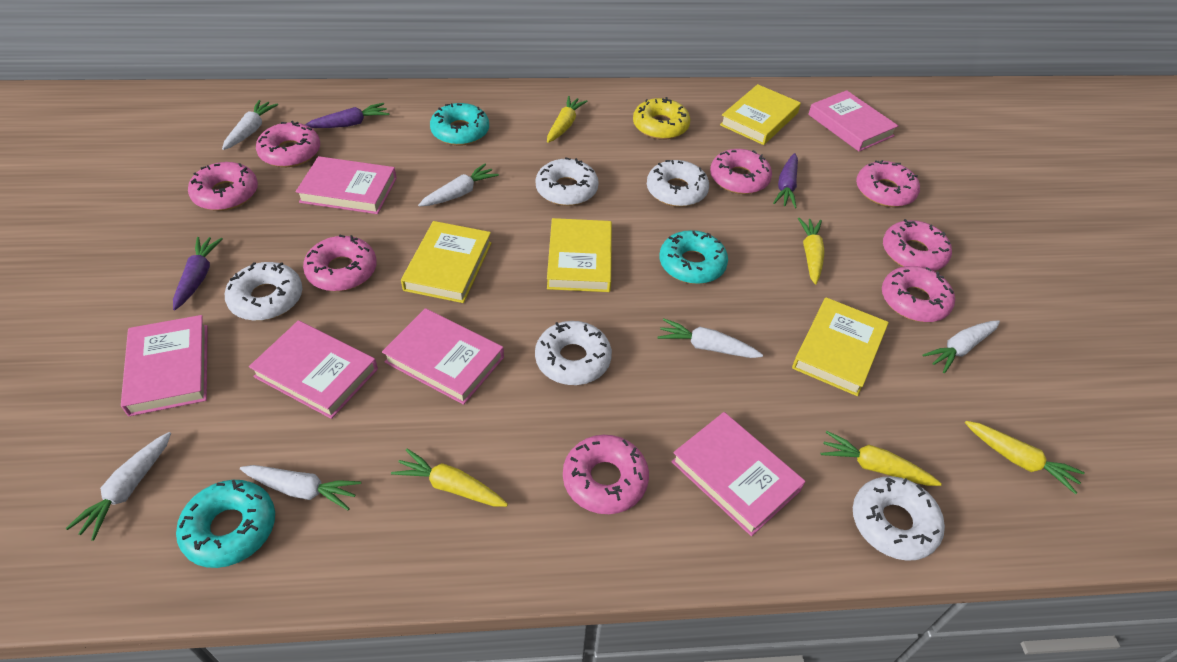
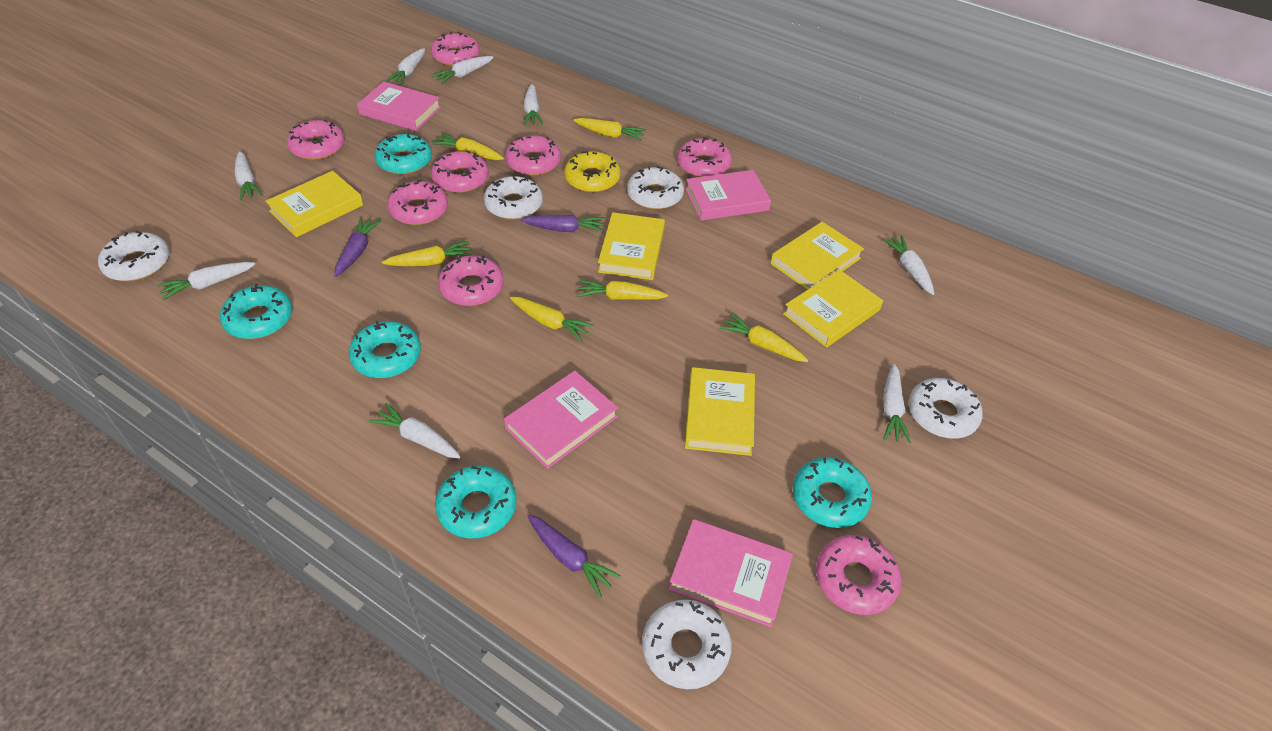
pink book: 6 -> 4
turquoise donut: 3 -> 5
white carrot: 6 -> 8
yellow book: 4 -> 5
yellow carrot: 5 -> 6

